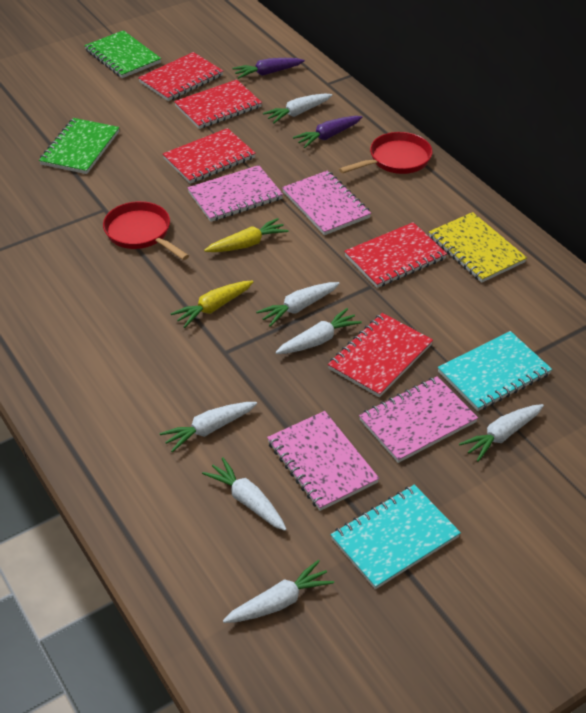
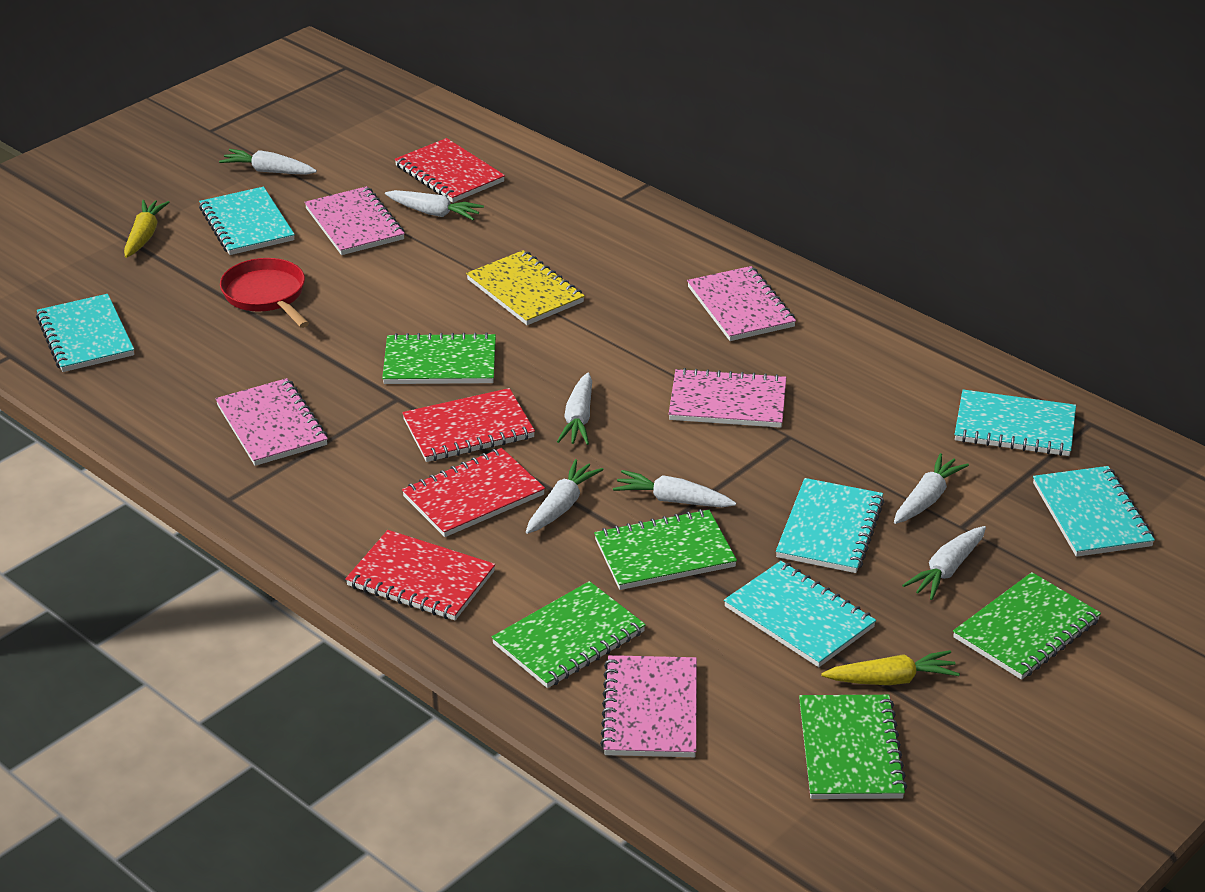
green notebook: 2 -> 5
pink notebook: 4 -> 5
purple carrot: 2 -> 0
red notebook: 5 -> 4
red pan: 2 -> 1
turquoise notebook: 2 -> 6

